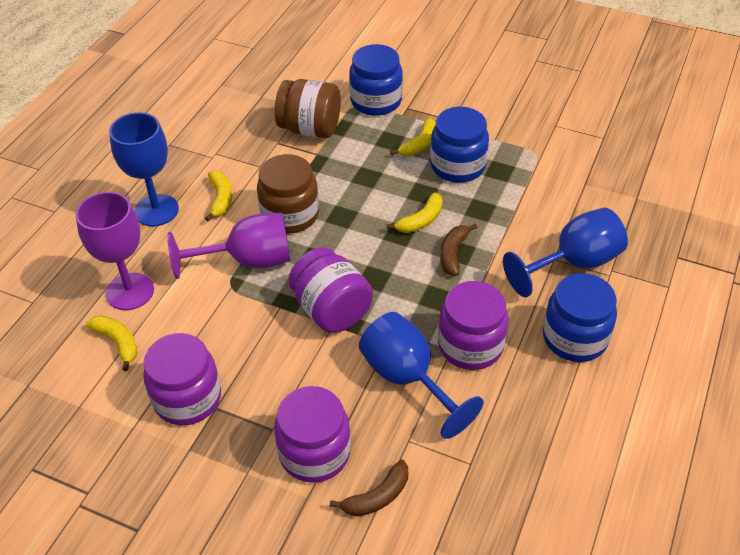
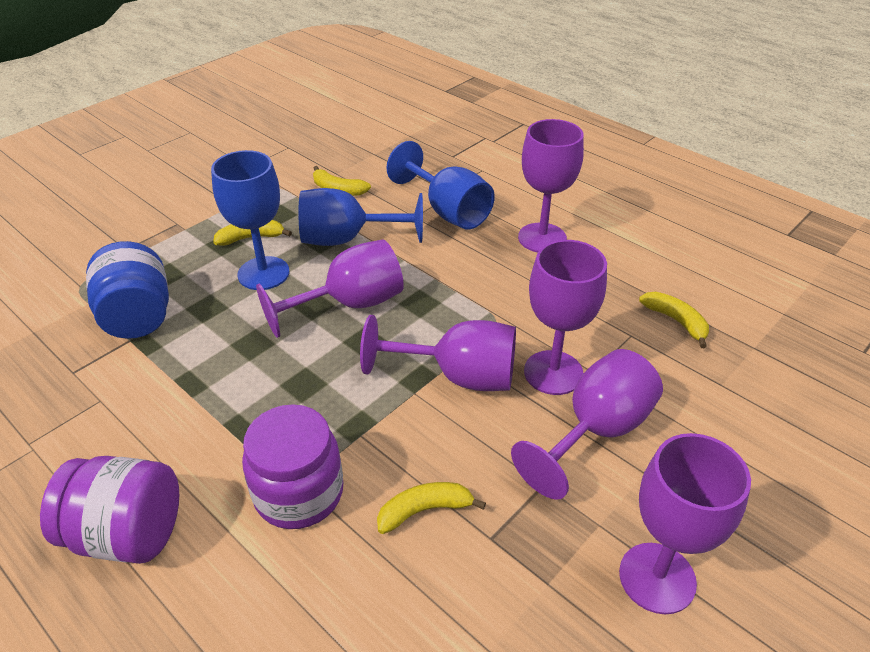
blue jar: 3 -> 1
brown banana: 2 -> 0
brown jar: 2 -> 0
purple goblet: 2 -> 6
purple jar: 4 -> 2

